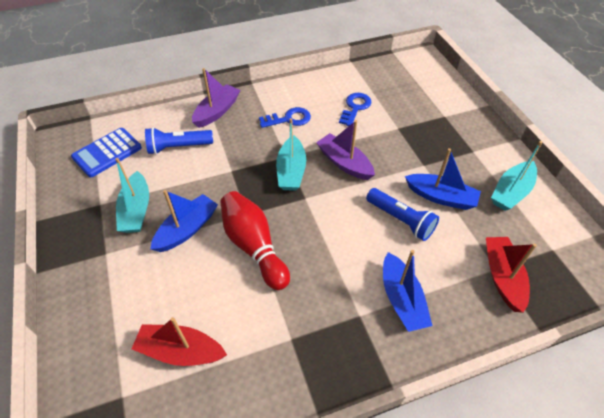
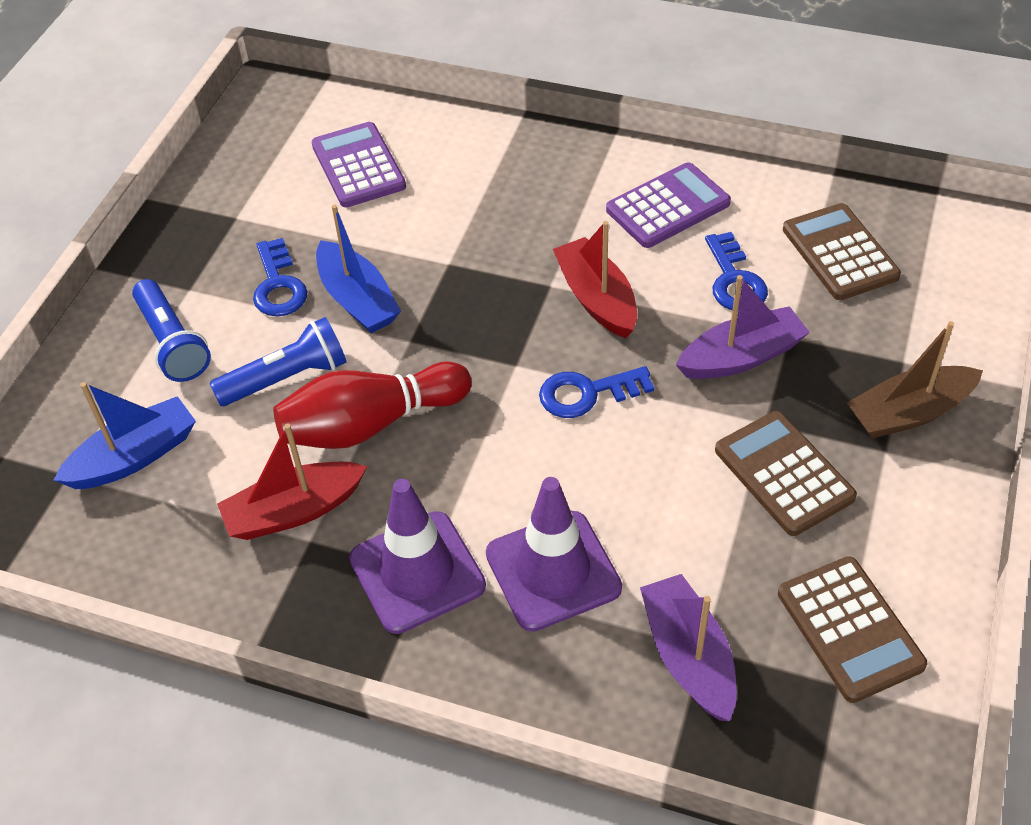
blue boat: 3 -> 2
blue calculator: 1 -> 0
blue key: 2 -> 3
brown boat: 0 -> 1
brown calculator: 0 -> 3
purple calculator: 0 -> 2
purple traffic cone: 0 -> 2
turquoise boat: 3 -> 0

